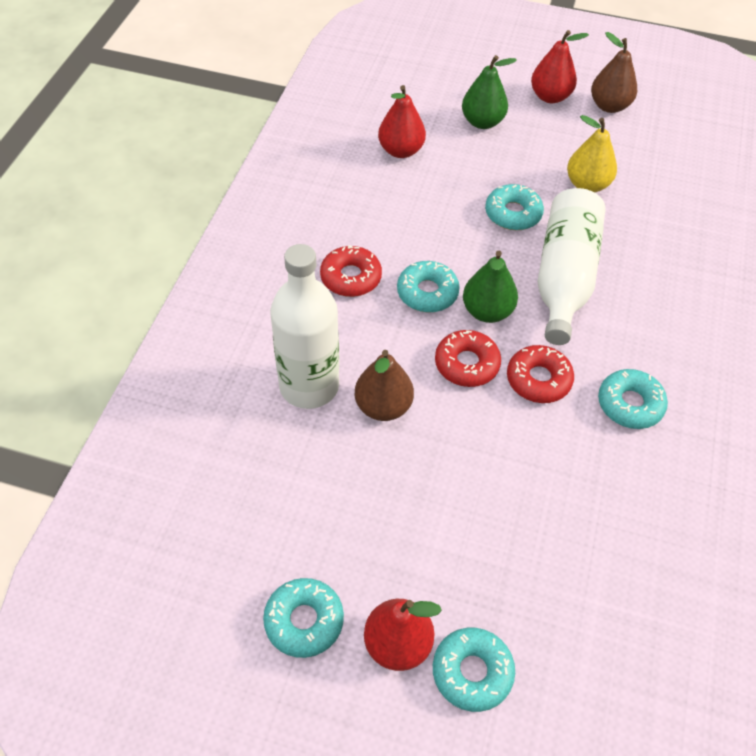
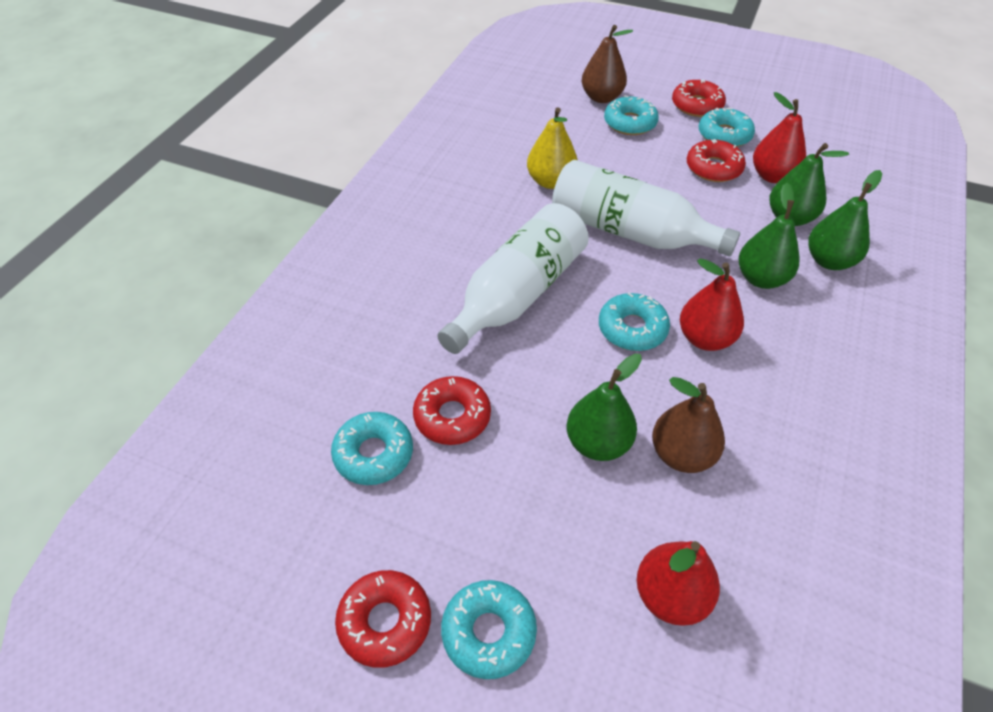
green pear: 2 -> 4
red donut: 3 -> 4

